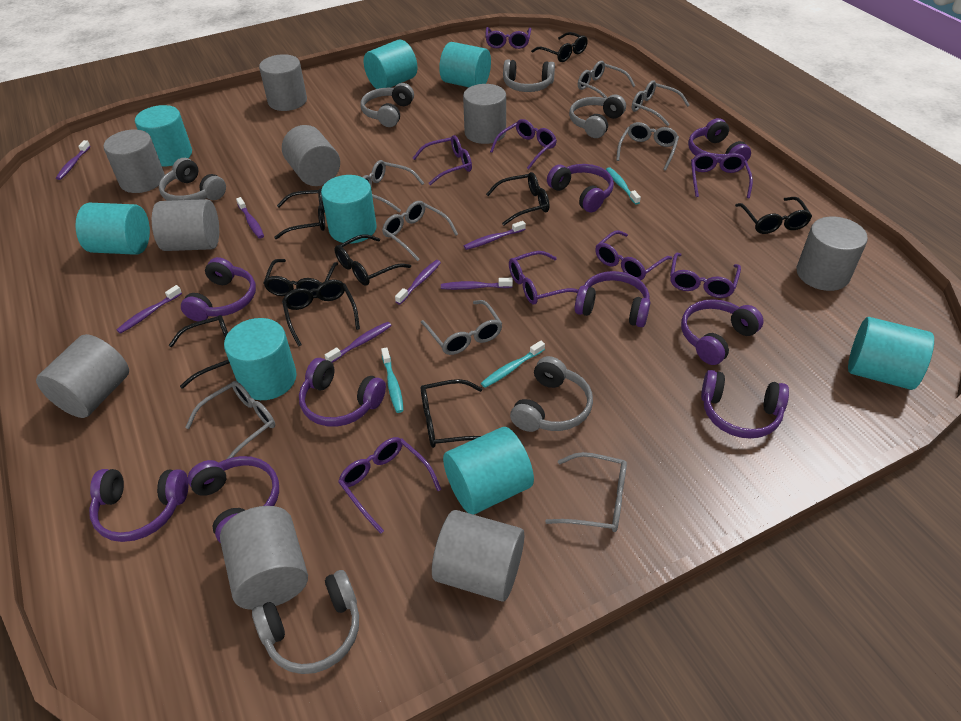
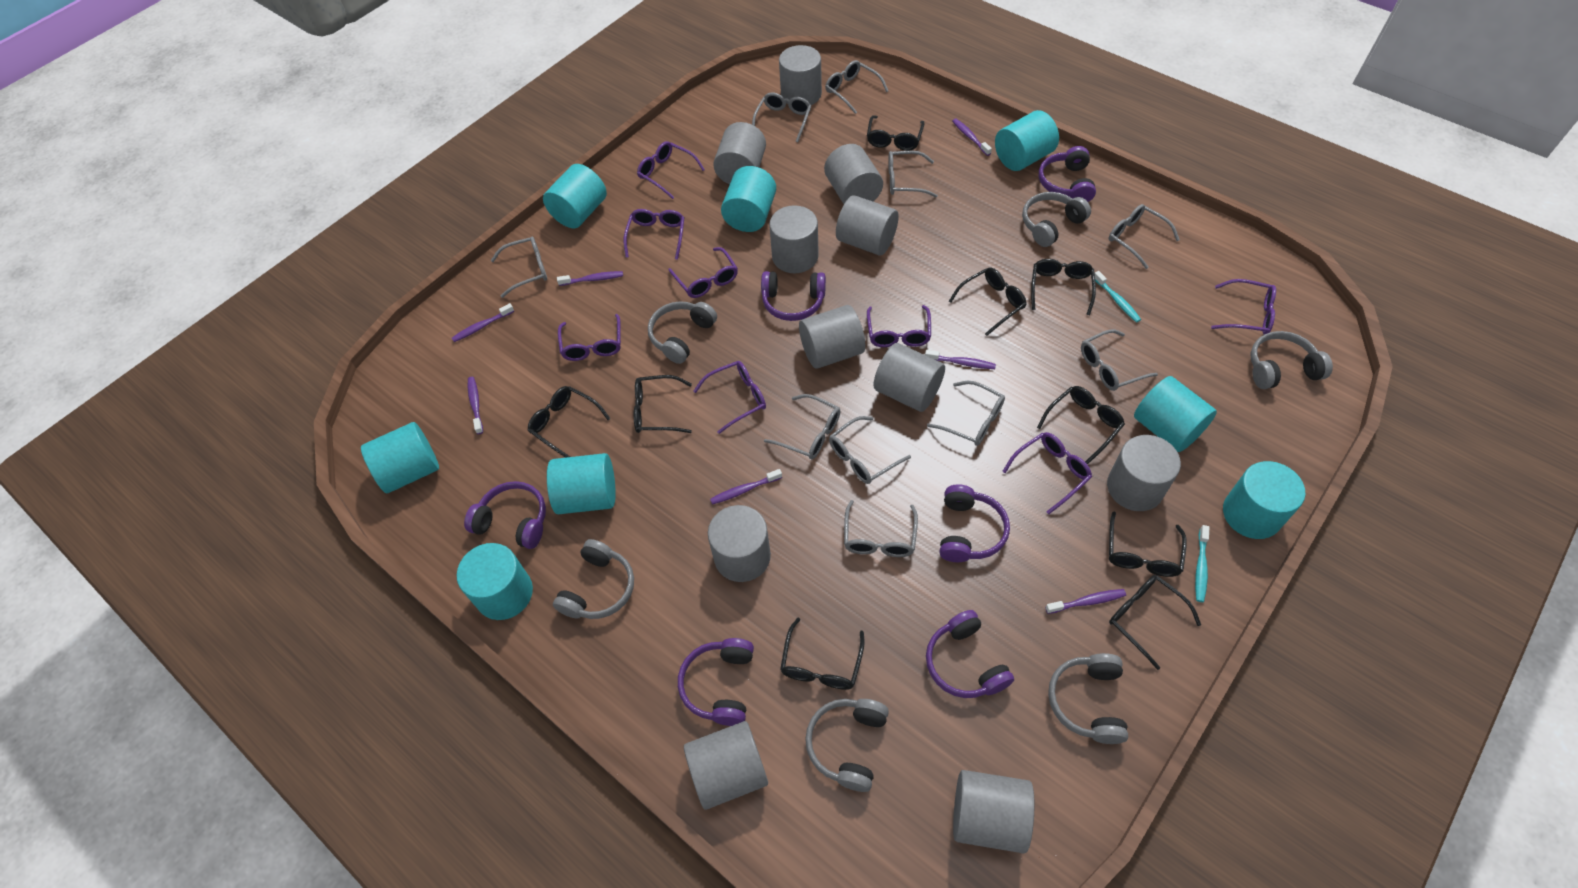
grey cylinder: 9 -> 11
grey glasses: 8 -> 10
purple headphones: 9 -> 6
turquoise toothbrush: 3 -> 2

